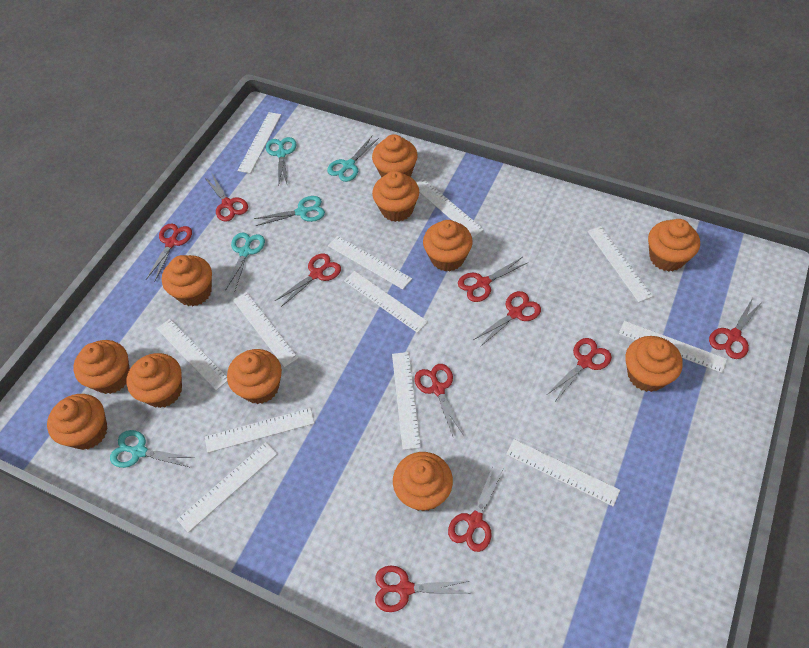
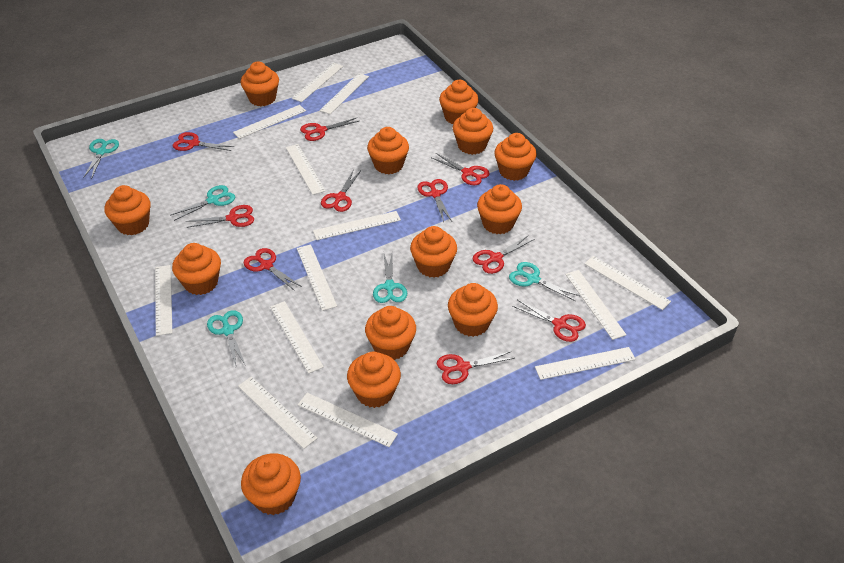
orange cupcake: 11 -> 13
white ruler: 12 -> 13

